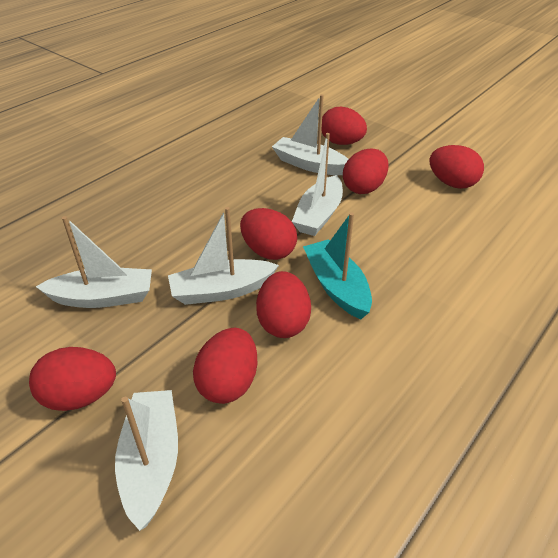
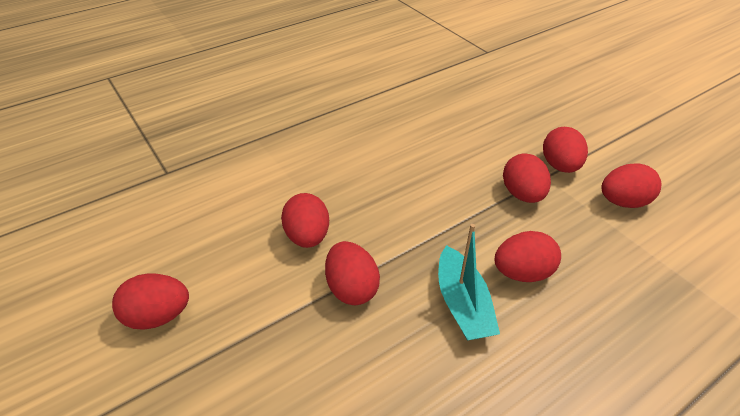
white boat: 5 -> 0

